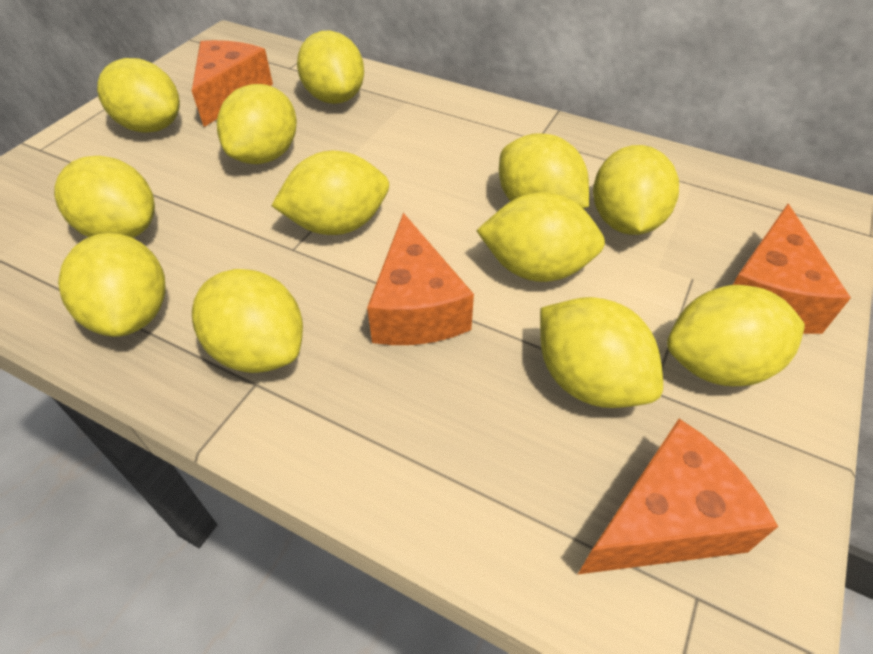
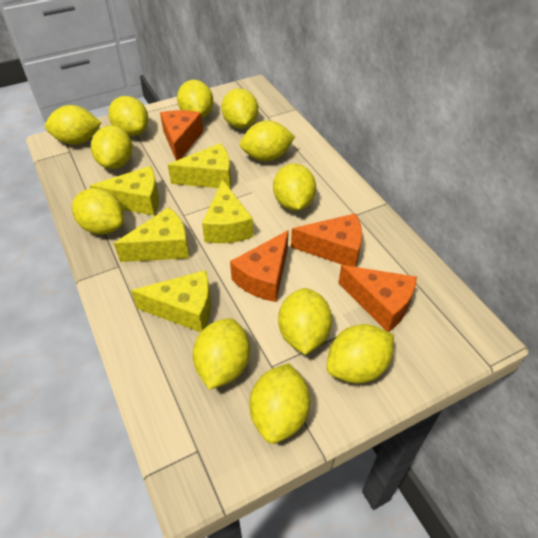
yellow cheese: 0 -> 5

